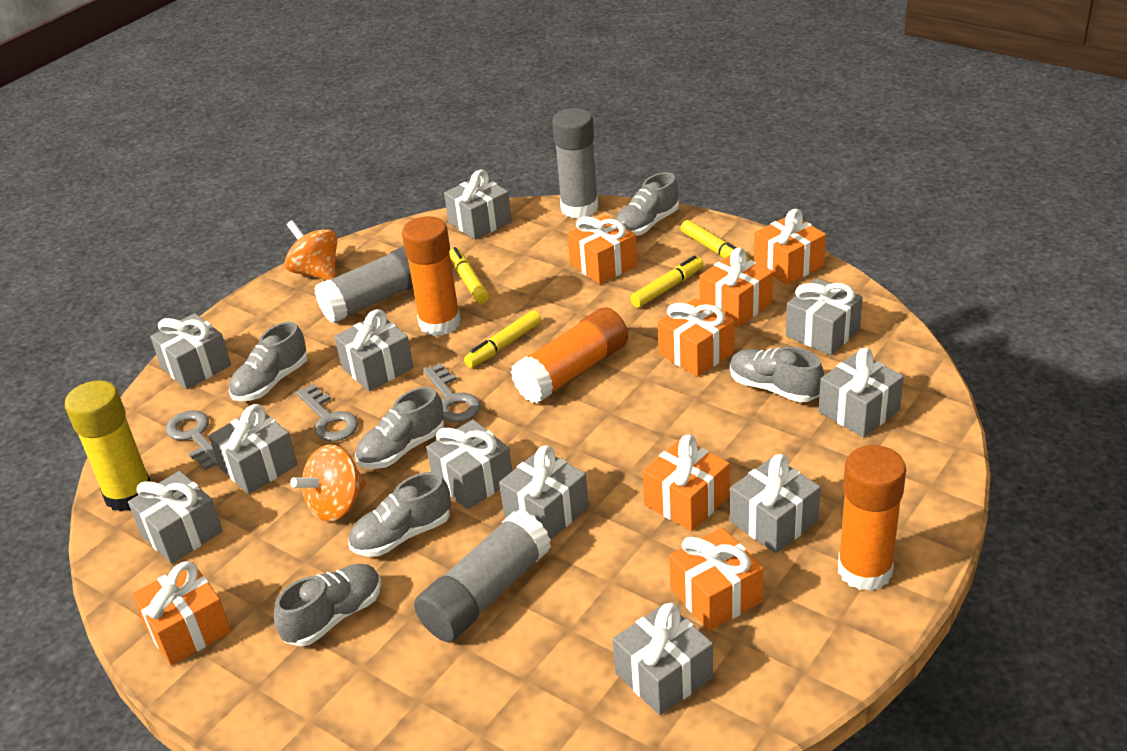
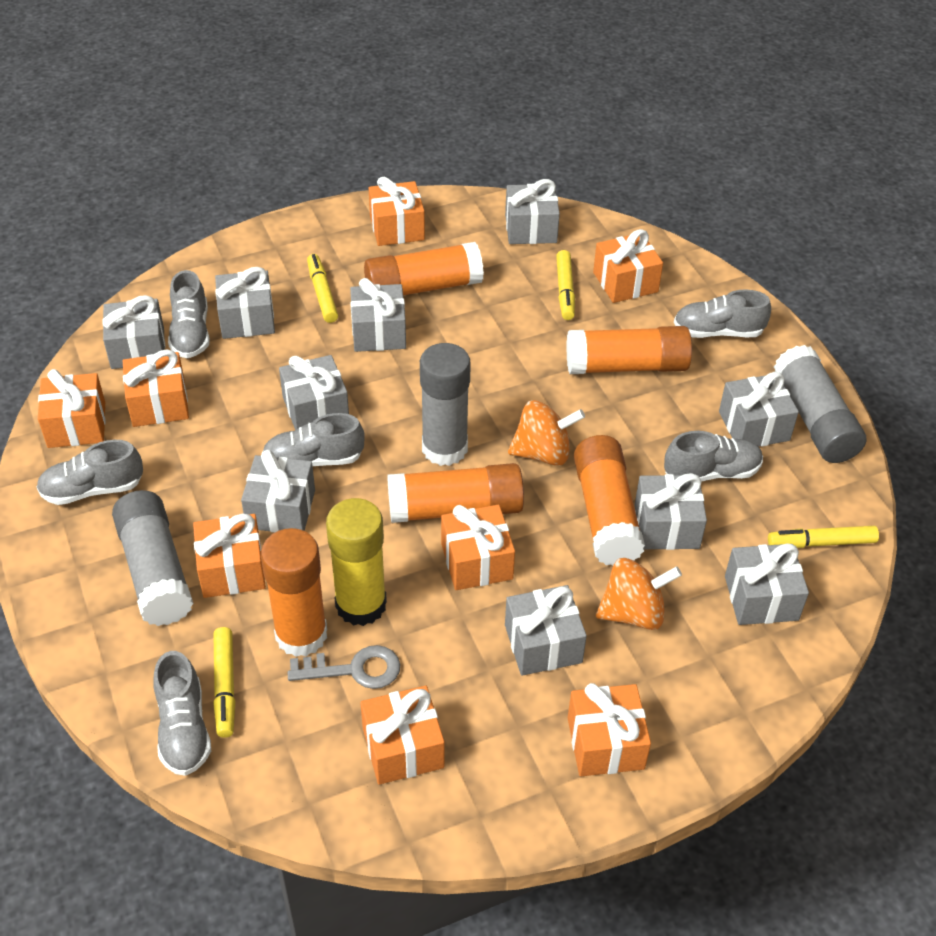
grey gift: 11 -> 10
grey key: 3 -> 1
orange gift: 7 -> 8
orange glue stick: 3 -> 5

